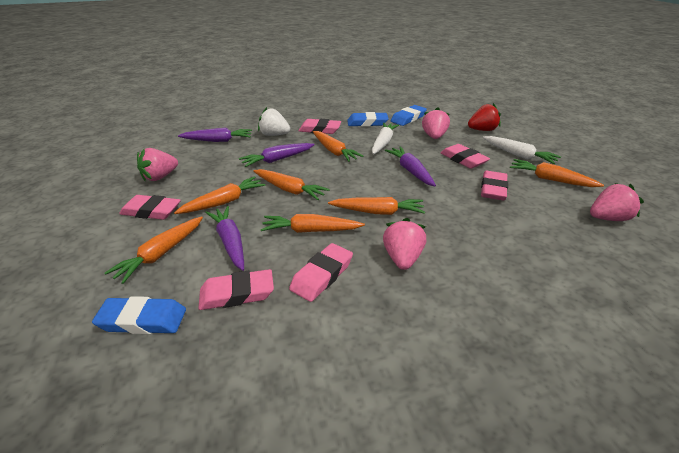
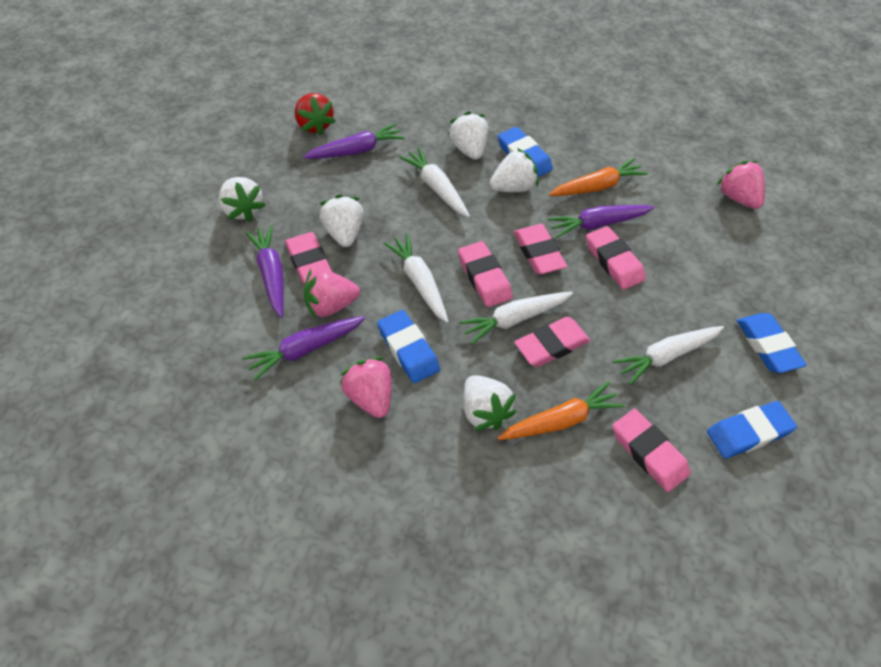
blue eraser: 3 -> 4
orange carrot: 7 -> 2
pink strawberry: 4 -> 3
white carrot: 2 -> 4
white strawberry: 1 -> 5

